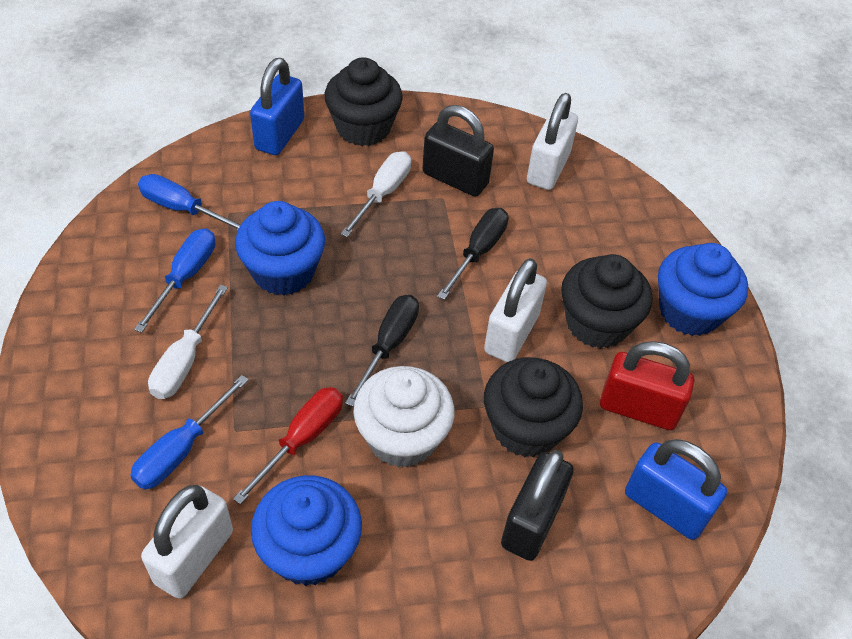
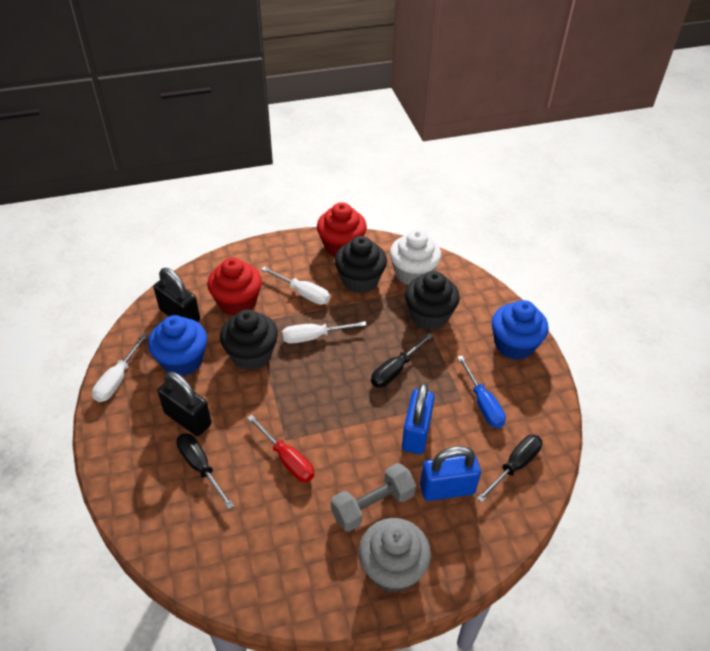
black screwdriver: 2 -> 3
blue cupcake: 3 -> 2
blue screwdriver: 3 -> 1
grey cupcake: 0 -> 1
grey dumbbell: 0 -> 1
red cupcake: 0 -> 2
red padlock: 1 -> 0
white padlock: 3 -> 0
white screwdriver: 2 -> 3

